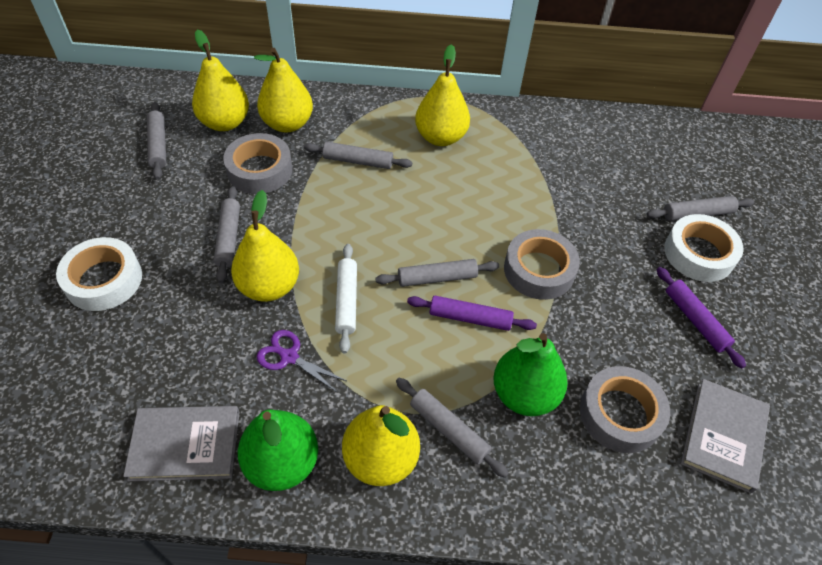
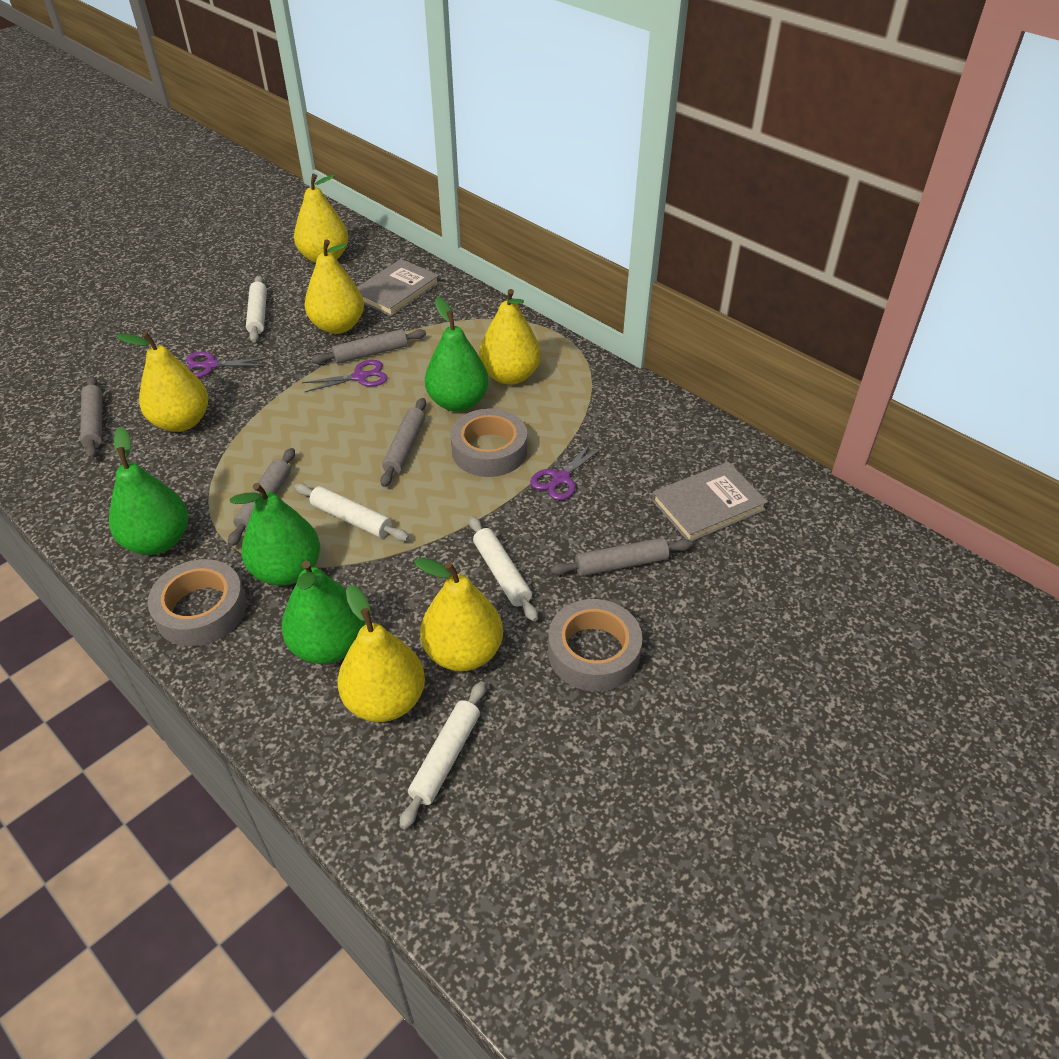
green pear: 2 -> 4
grey rolling pin: 6 -> 5
purple rolling pin: 2 -> 0
purple scissors: 1 -> 3
white rolling pin: 1 -> 4
white tape: 2 -> 0
yellow pear: 5 -> 6

